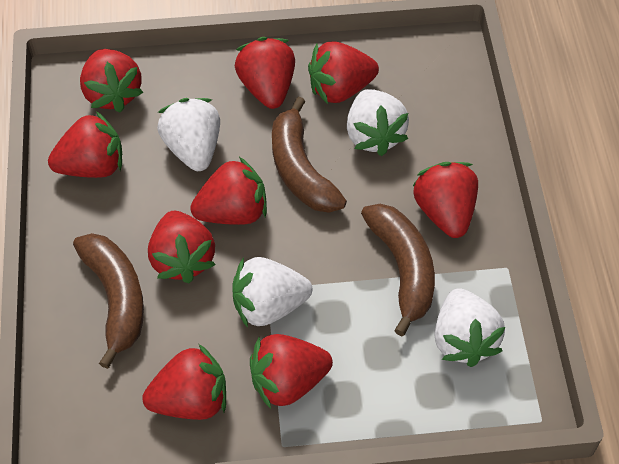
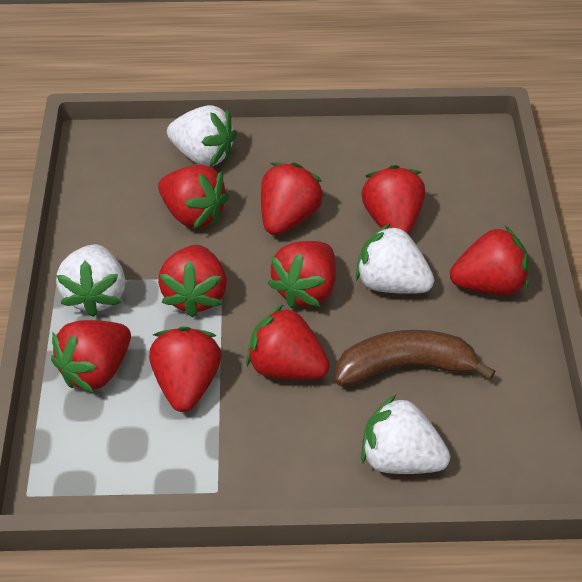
brown banana: 3 -> 1

